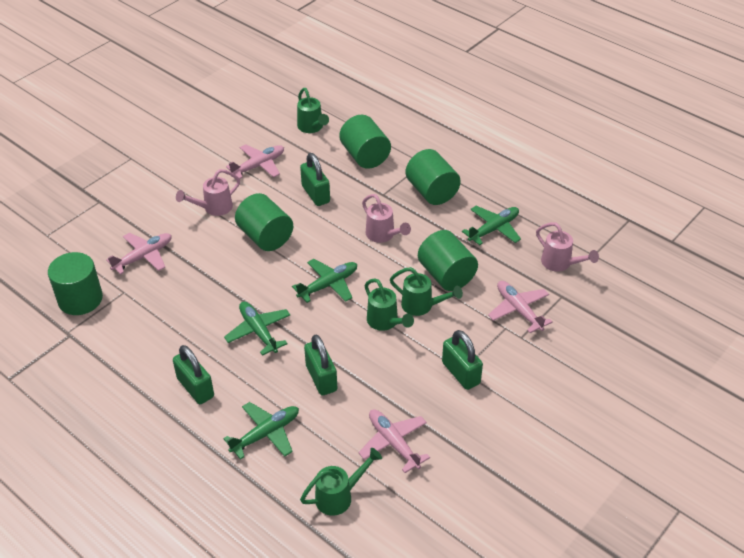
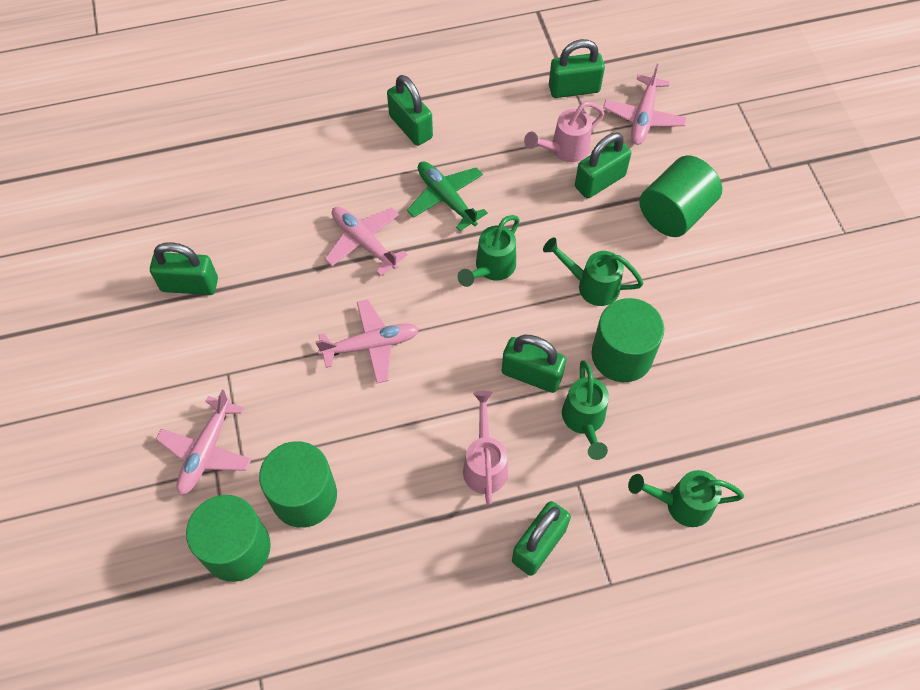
green cylinder: 5 -> 4
green padlock: 4 -> 6
green plane: 4 -> 1
pink watering can: 3 -> 2

